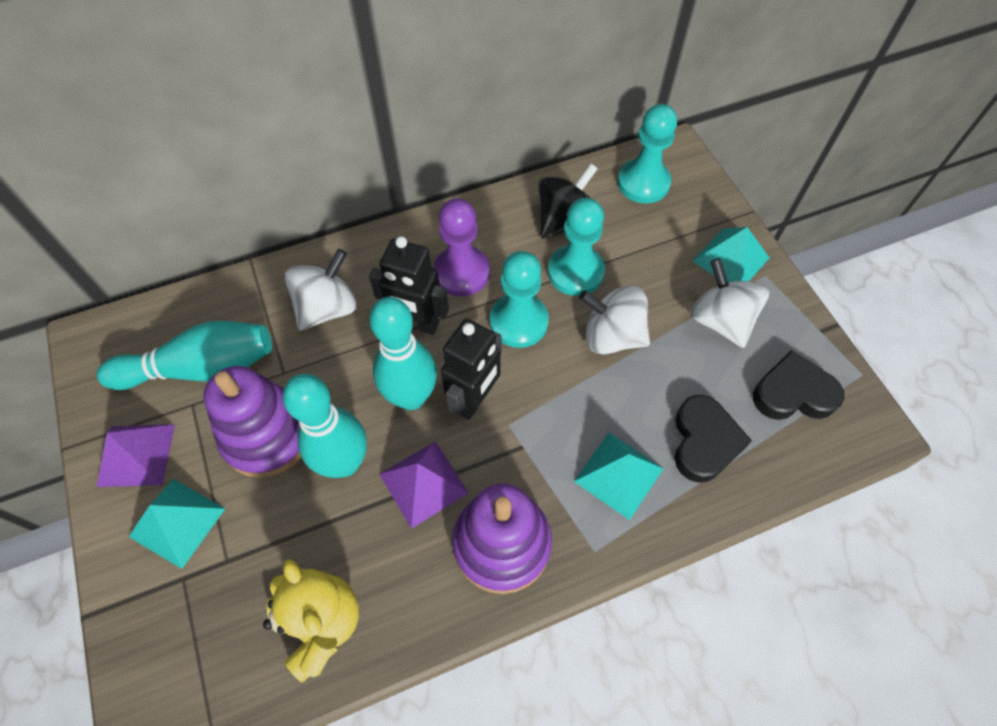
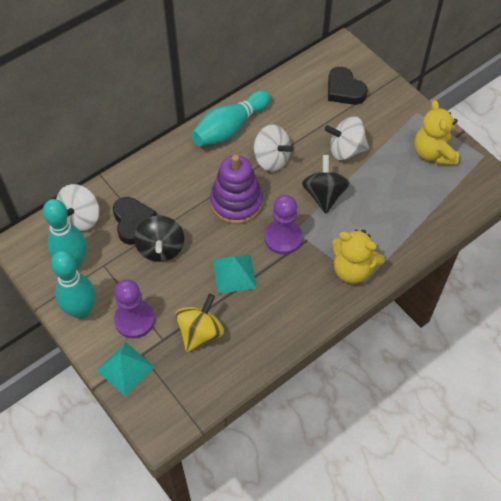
black robot: 2 -> 0
black spinning top: 1 -> 2
purple pawn: 1 -> 2
purple pyramid: 2 -> 0
purple stacking toy: 2 -> 1
turquoise pawn: 3 -> 0
turquoise pyramid: 3 -> 2
yellow spinning top: 0 -> 1
yellow teddy bear: 1 -> 2

